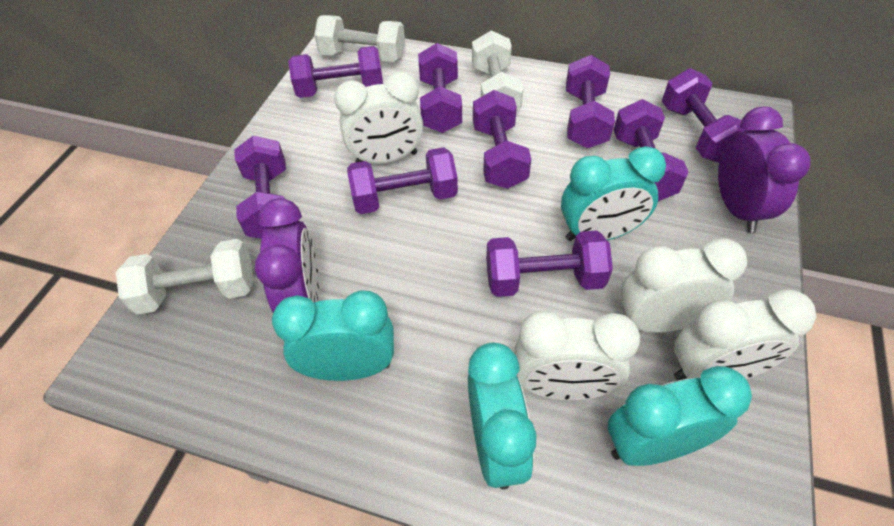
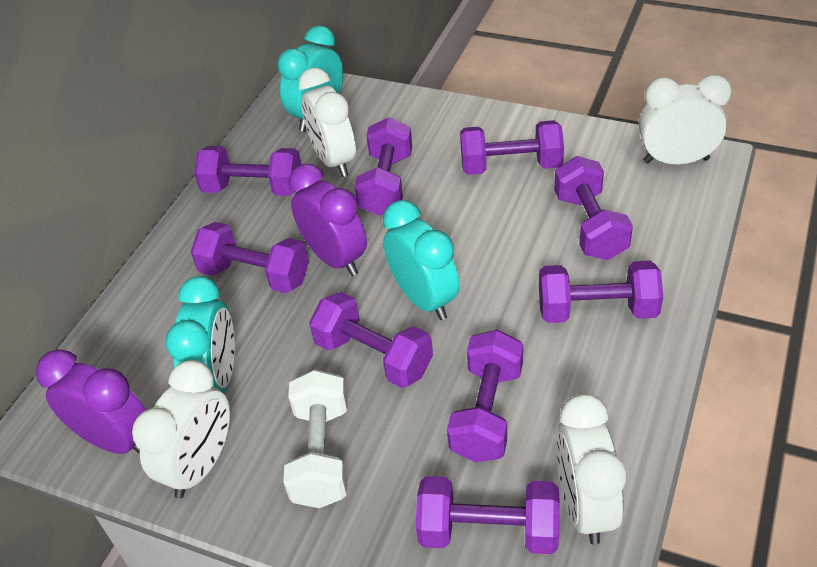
turquoise clock: 4 -> 3
white dumbbell: 3 -> 1

